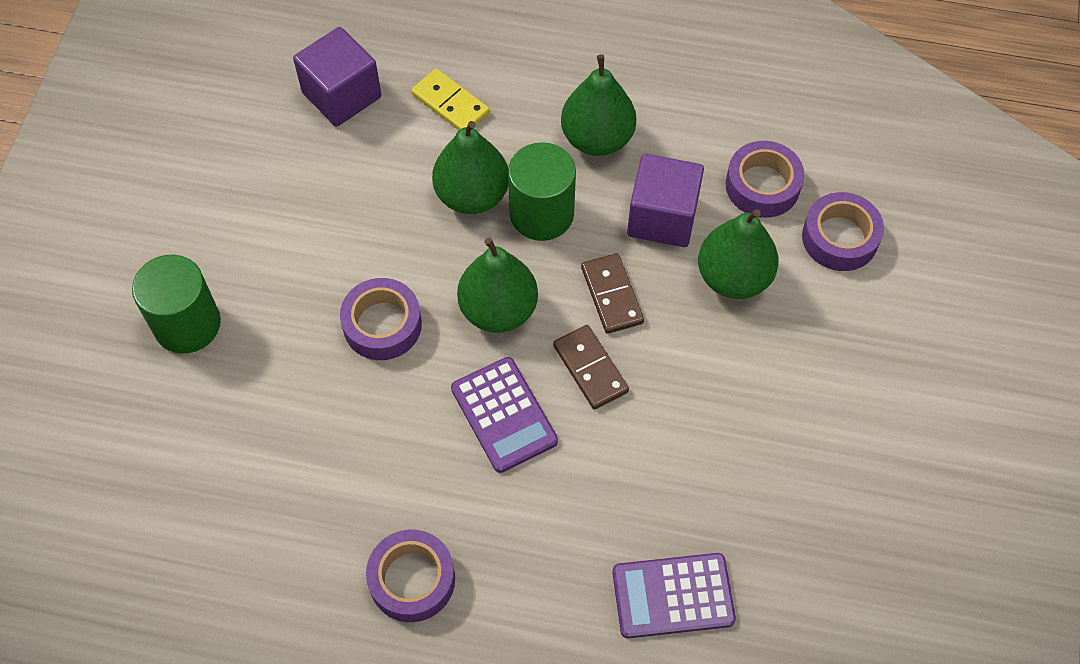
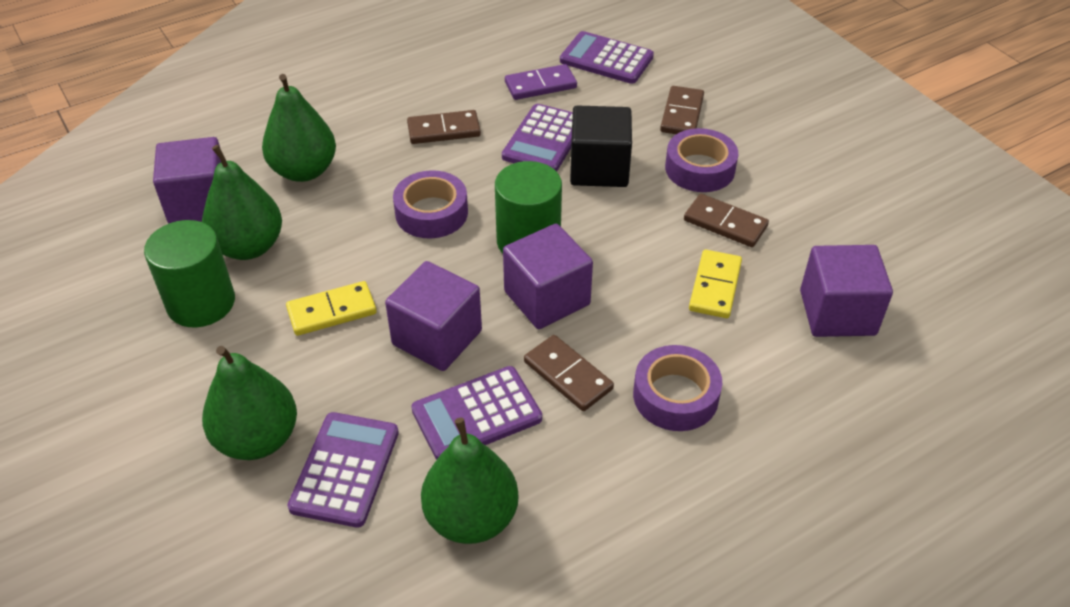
black cube: 0 -> 1
brown domino: 2 -> 4
purple calculator: 2 -> 4
purple cube: 2 -> 4
purple domino: 0 -> 1
purple tape: 4 -> 3
yellow domino: 1 -> 2

